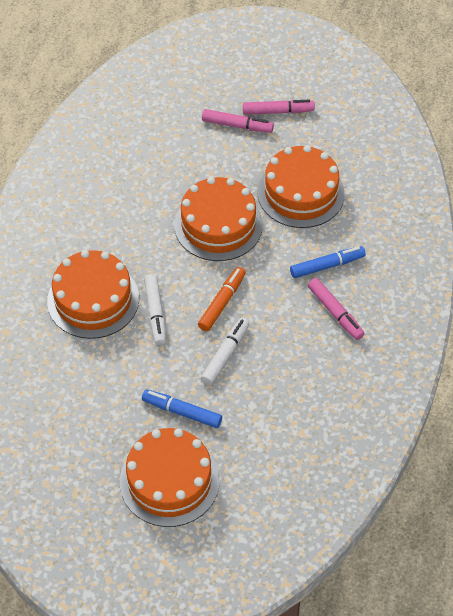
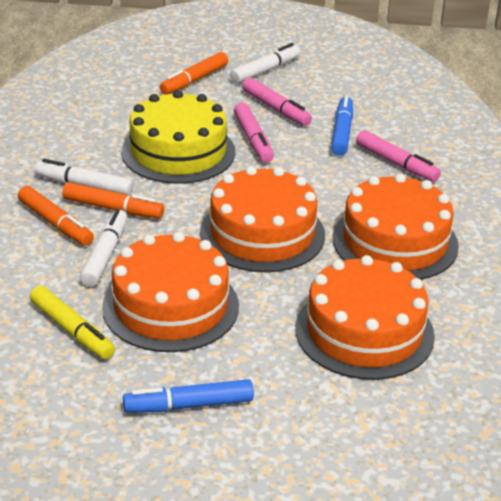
orange marker: 1 -> 3
white marker: 2 -> 3
yellow cake: 0 -> 1
yellow marker: 0 -> 1

